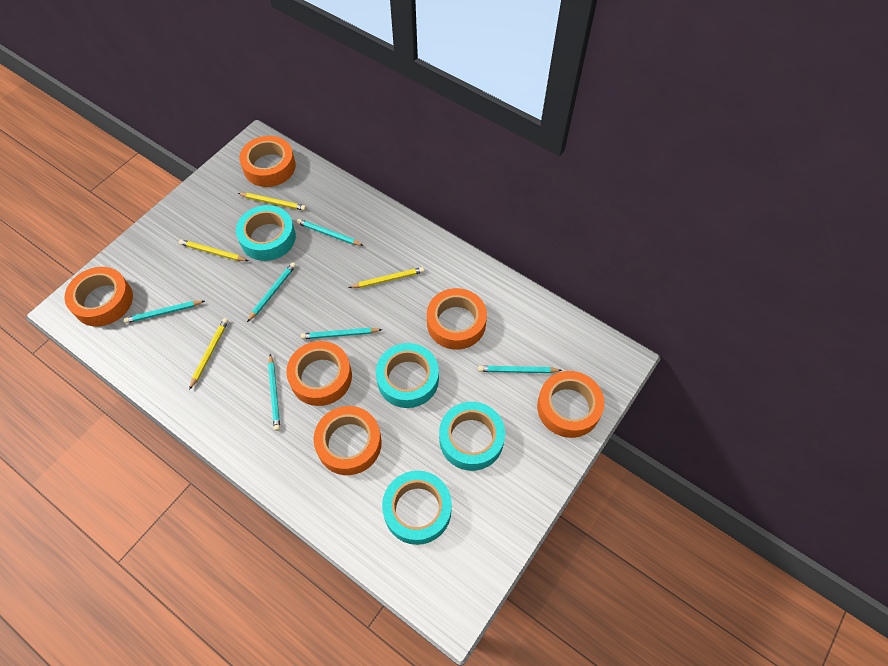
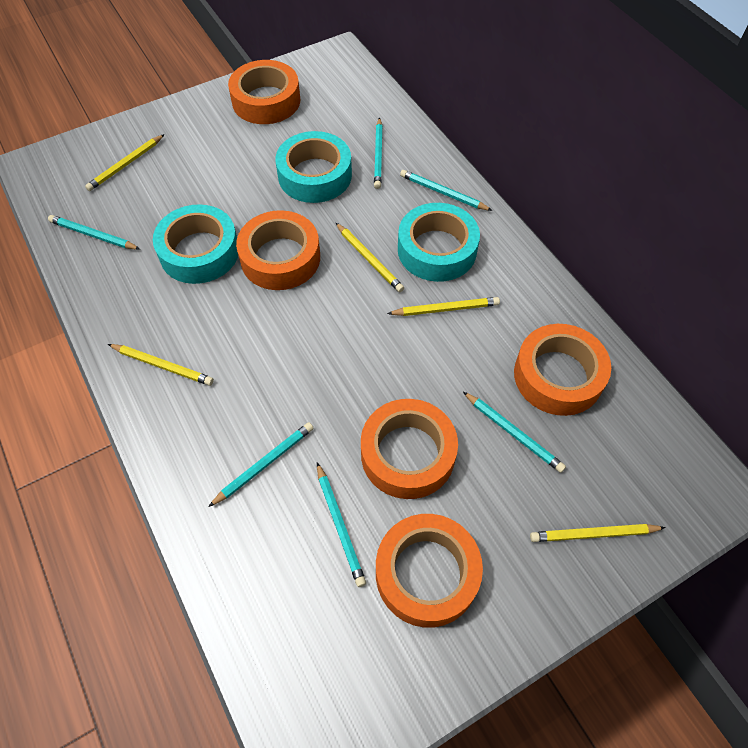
orange tape: 6 -> 5
turquoise tape: 4 -> 3
yellow pencil: 4 -> 5

